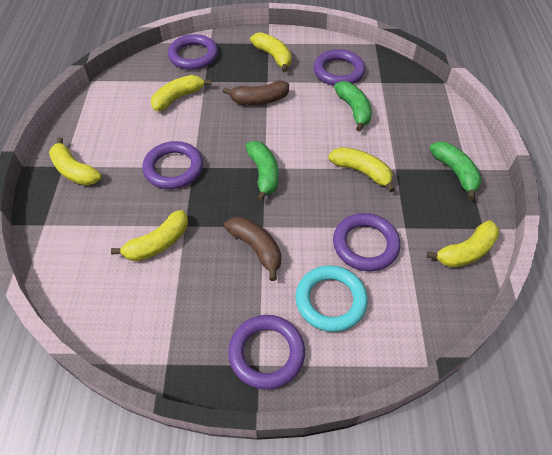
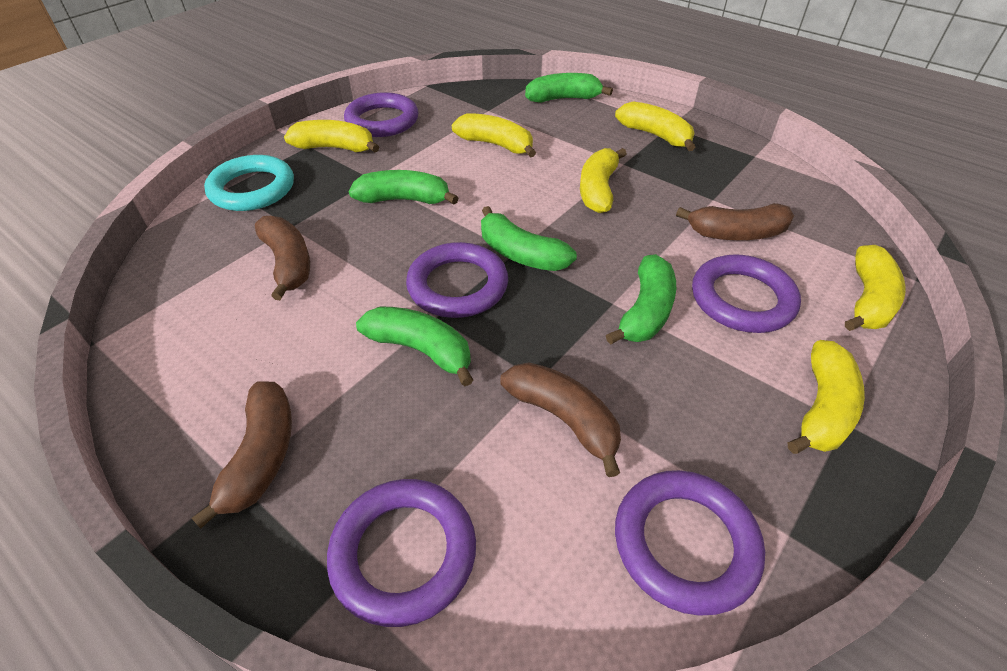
brown banana: 2 -> 4
green banana: 3 -> 5

